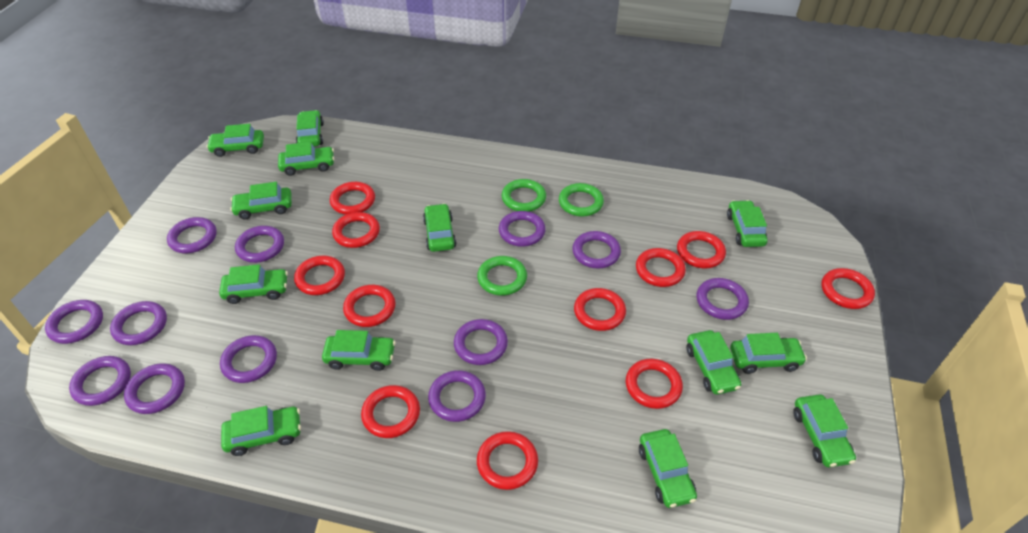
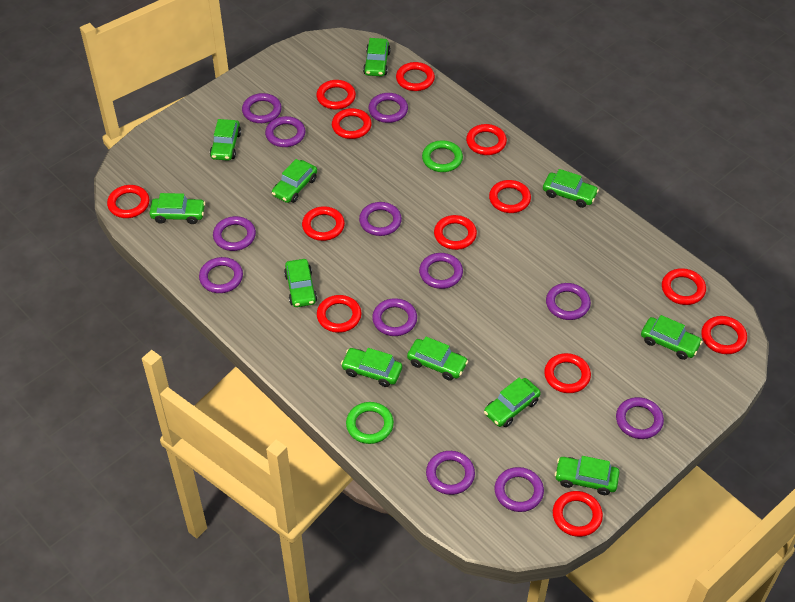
green car: 13 -> 11
green ring: 3 -> 2
red ring: 11 -> 13

